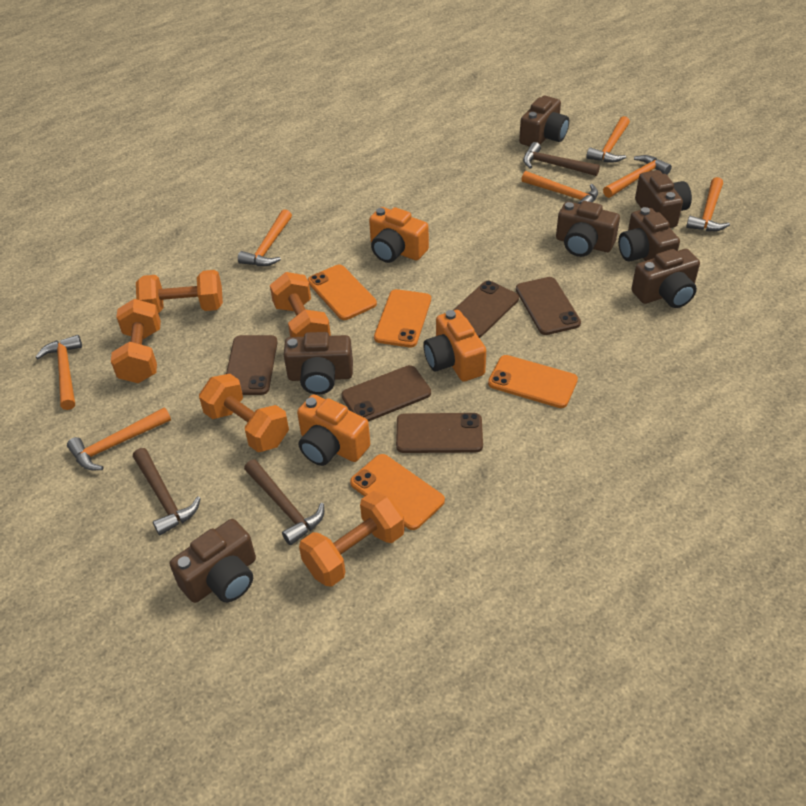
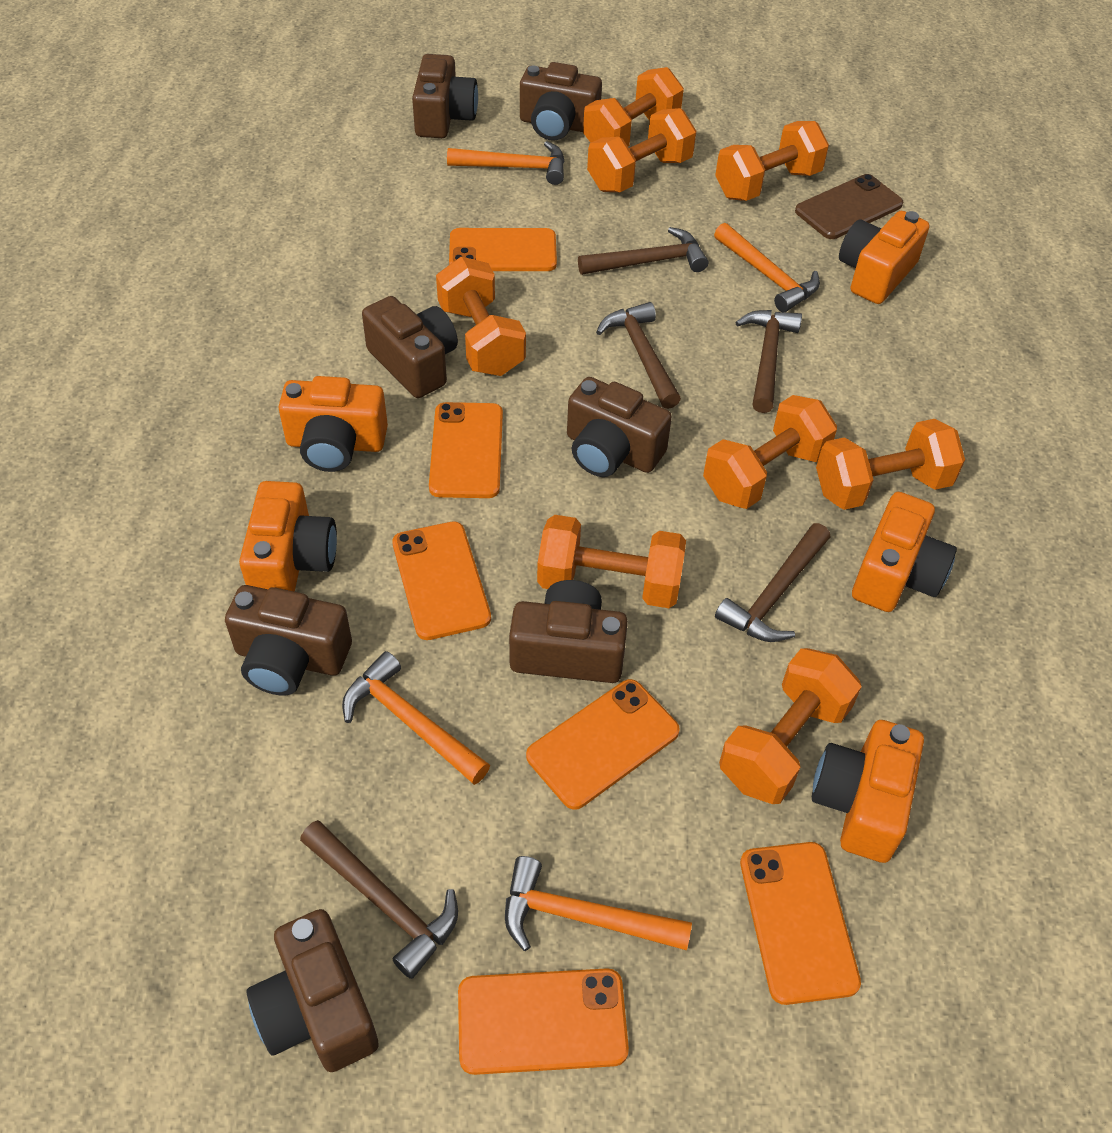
brown hammer: 3 -> 5
brown phone: 5 -> 1
orange camera: 3 -> 5
orange dumbbell: 5 -> 8
orange hammer: 7 -> 4
orange phone: 4 -> 6

